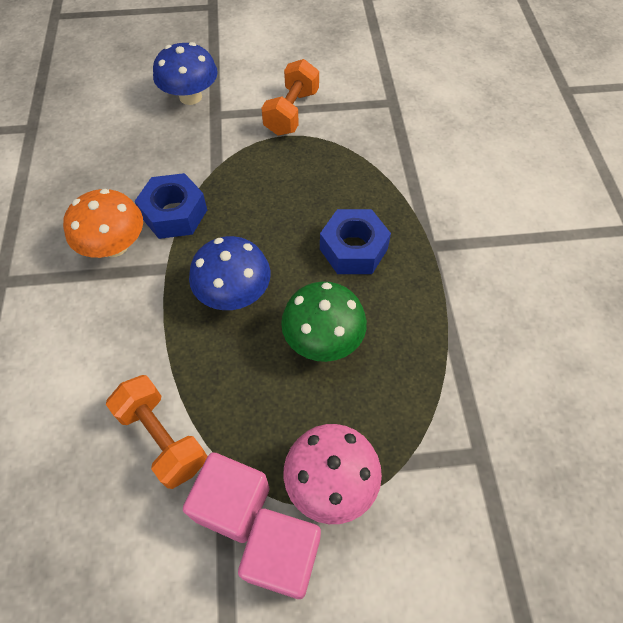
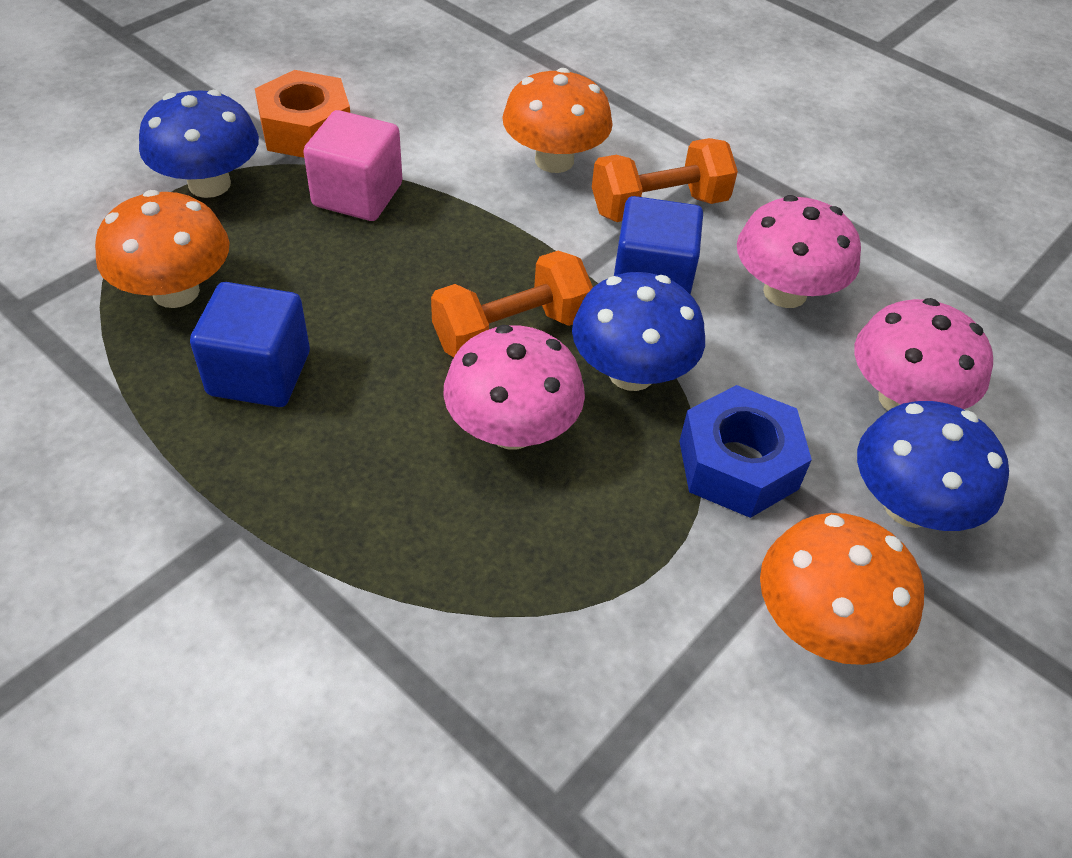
blue cube: 0 -> 2
blue mushroom: 2 -> 3
blue nut: 2 -> 1
green mushroom: 1 -> 0
orange mushroom: 1 -> 3
orange nut: 0 -> 1
pink cube: 2 -> 1
pink mushroom: 1 -> 3

